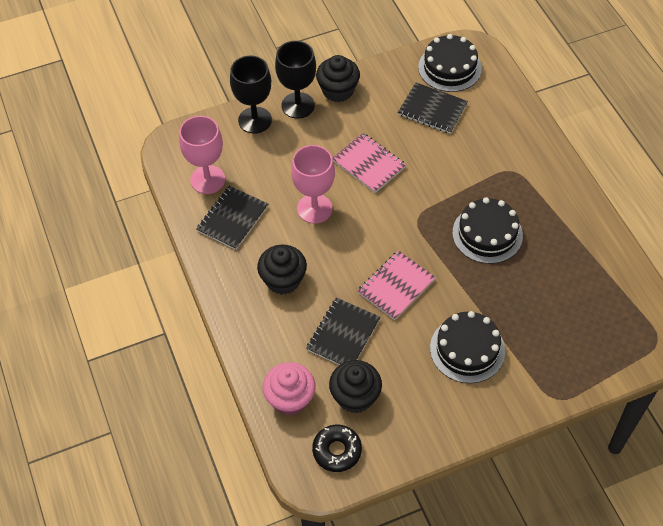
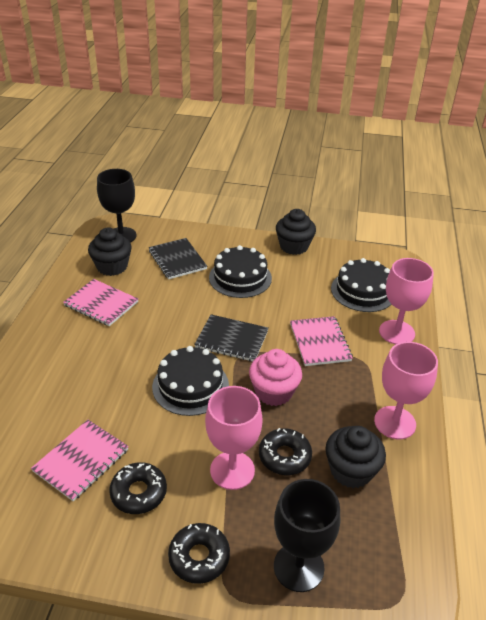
black donut: 1 -> 3
black notebook: 3 -> 2
pink goblet: 2 -> 3
pink notebook: 2 -> 3

